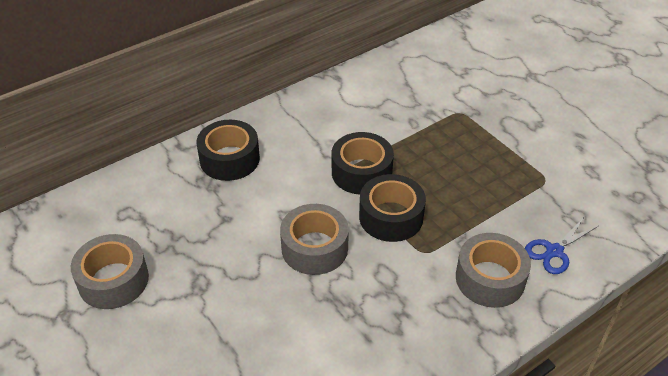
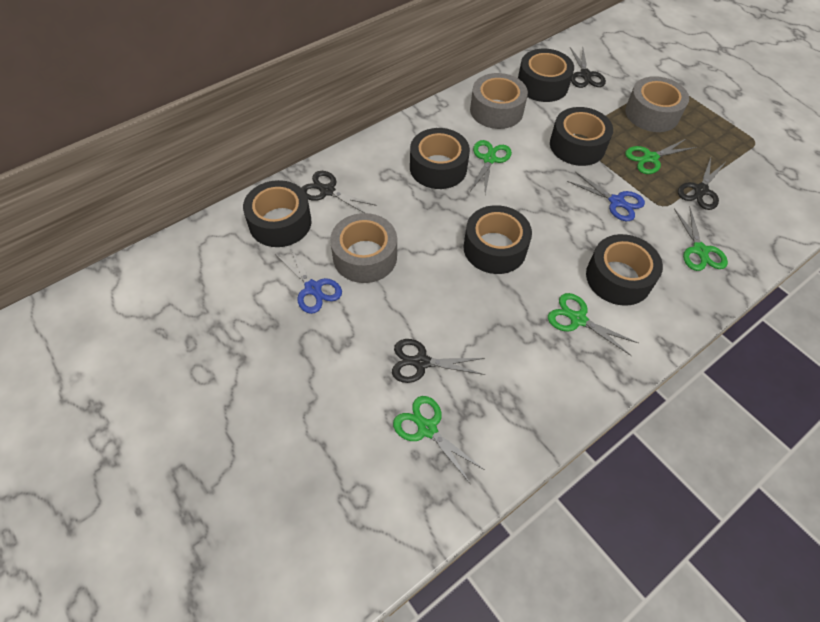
black scissors: 0 -> 4
black tape: 3 -> 6
blue scissors: 1 -> 2
green scissors: 0 -> 5

